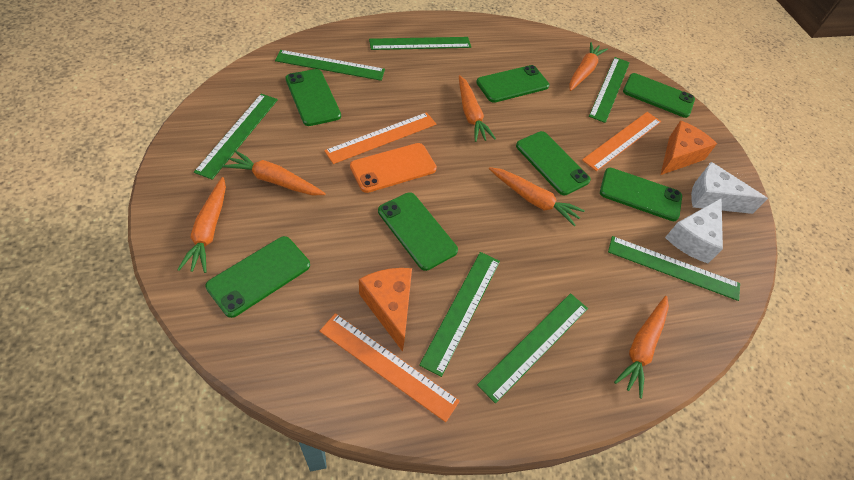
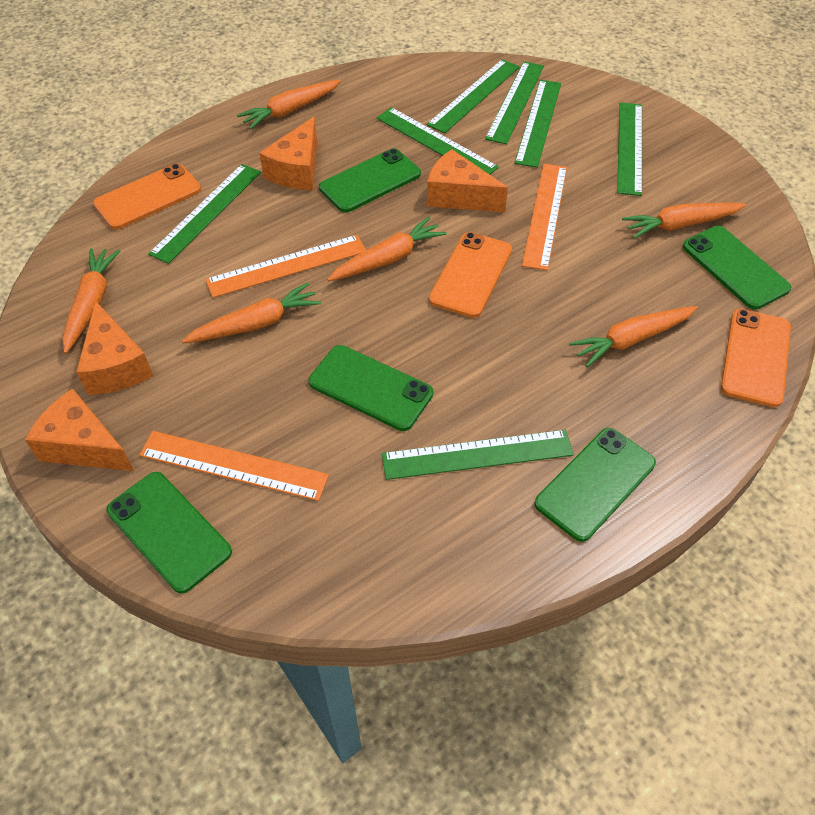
green phone: 7 -> 5
orange cheese: 2 -> 4
orange phone: 1 -> 3
white cheese: 2 -> 0

